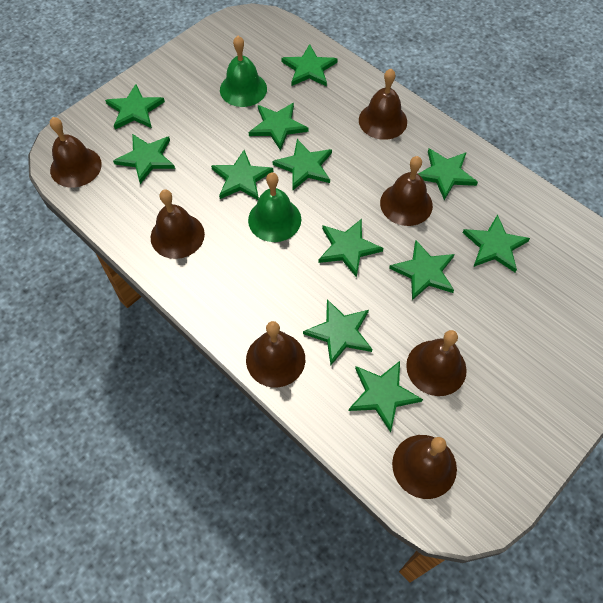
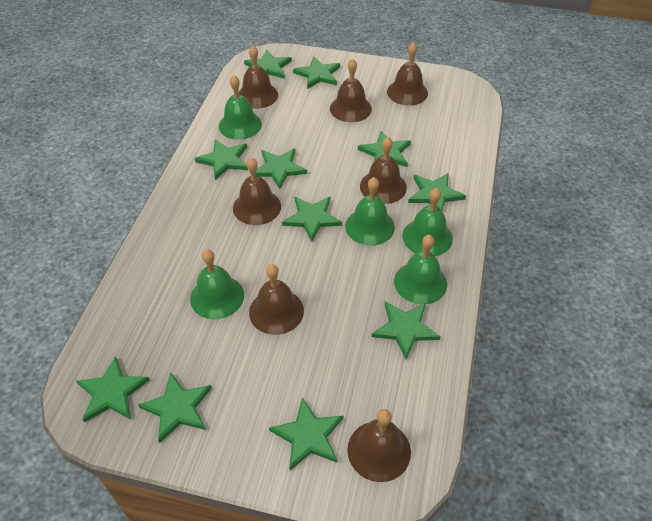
green bell: 2 -> 5
green star: 12 -> 11

